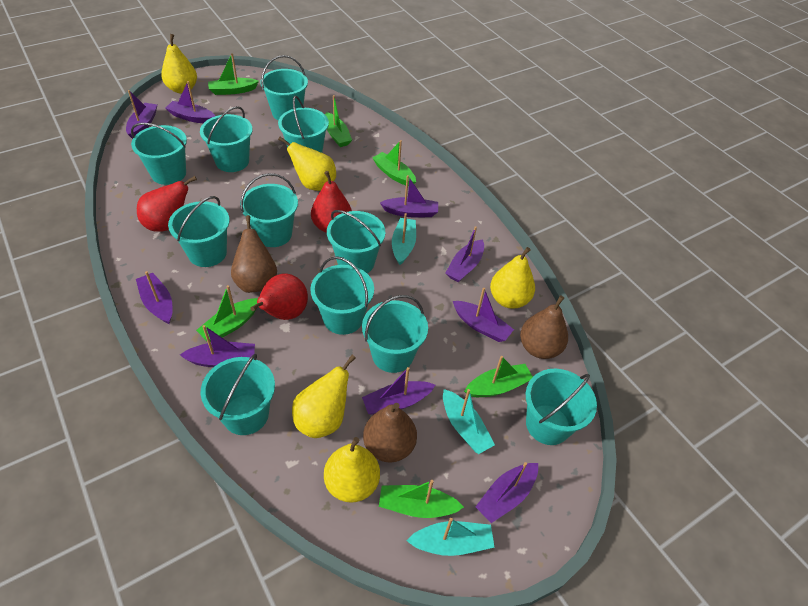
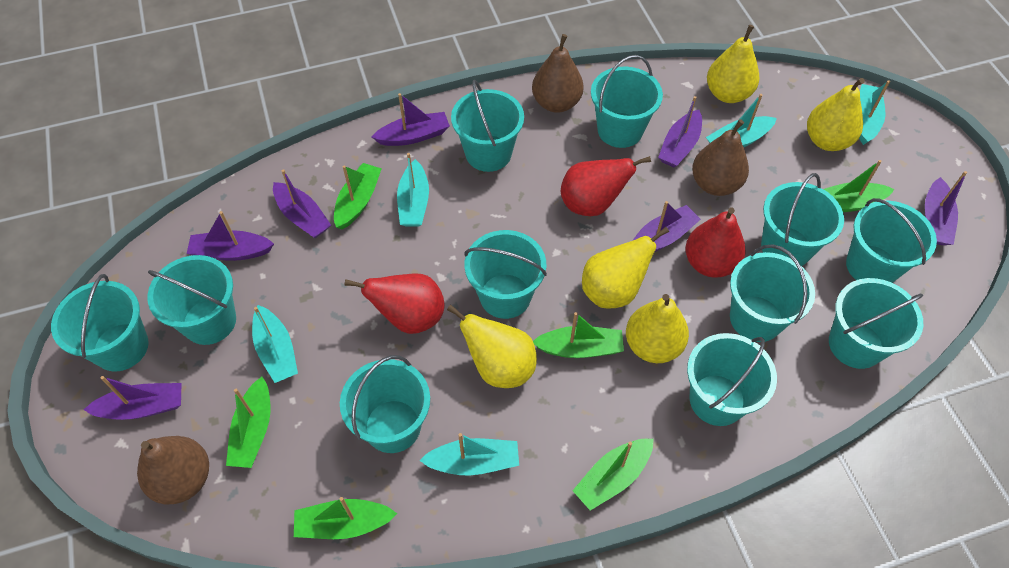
purple boat: 9 -> 7
turquoise boat: 3 -> 5

